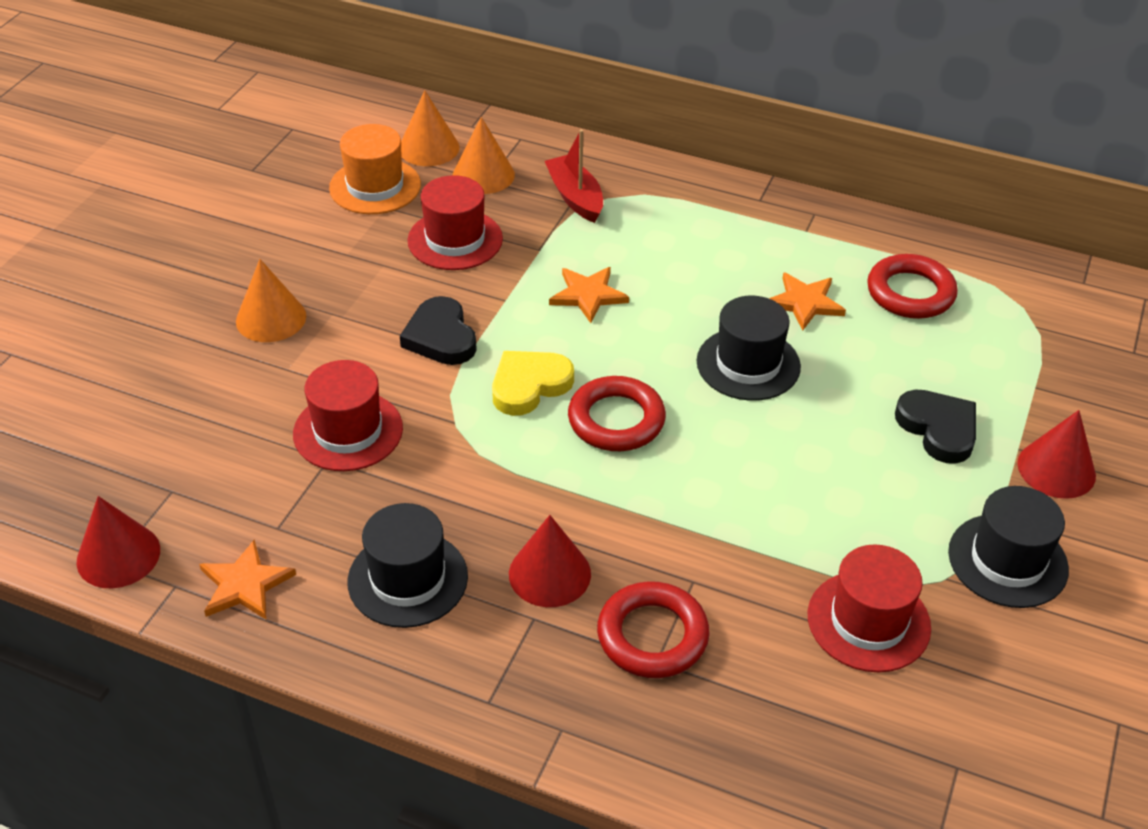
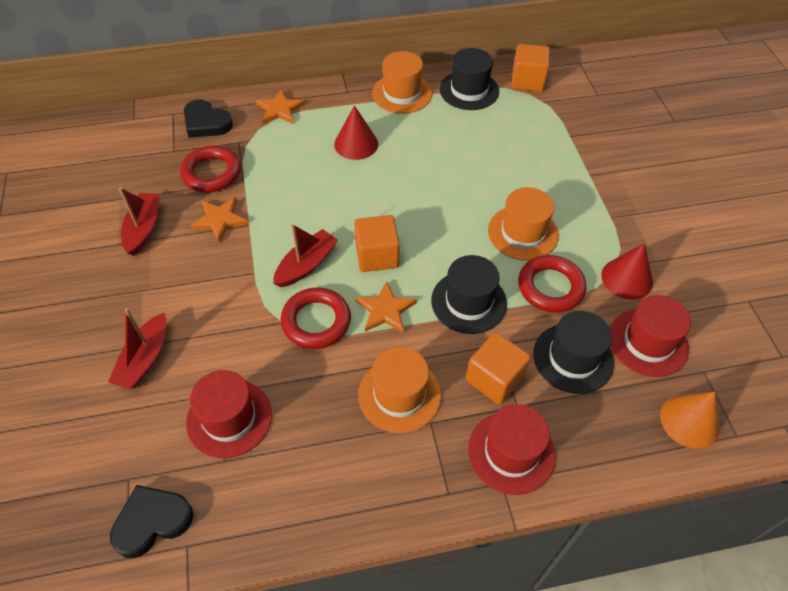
orange cone: 3 -> 1
orange cube: 0 -> 3
orange hat: 1 -> 3
red boat: 1 -> 3
red cone: 3 -> 2
yellow heart: 1 -> 0

